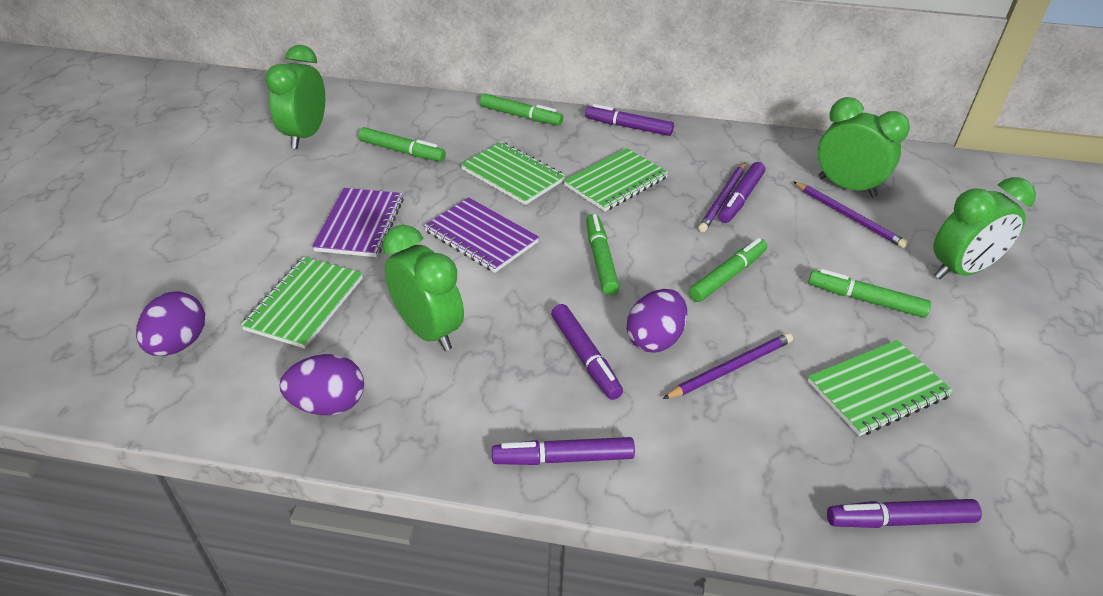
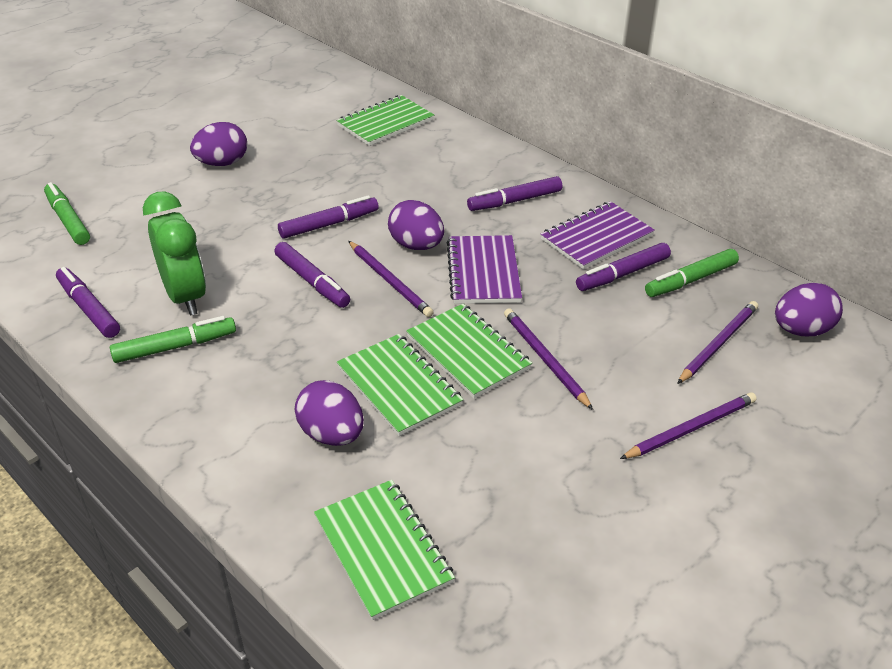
green clock: 4 -> 1
green marker: 5 -> 3
purple egg: 3 -> 4
purple pencil: 3 -> 4

